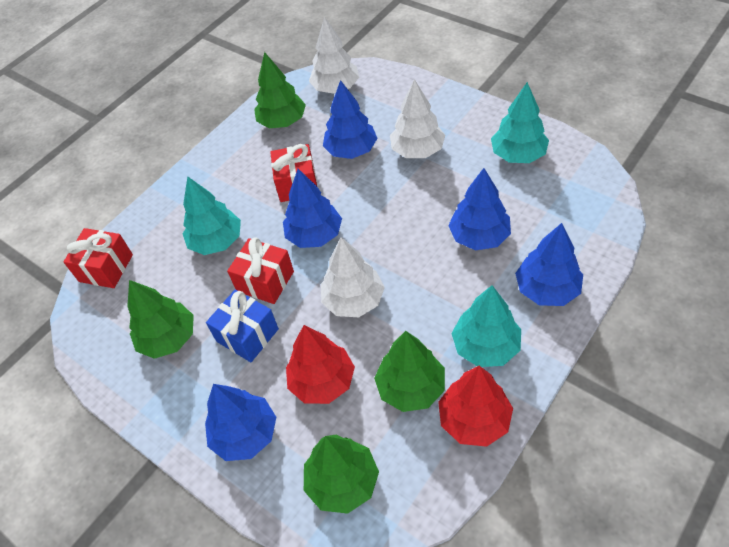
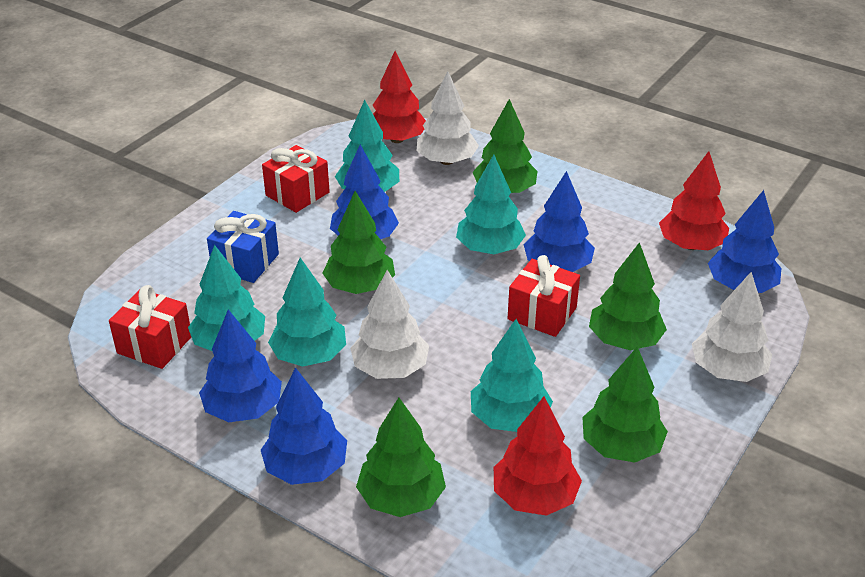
green tree: 4 -> 5
red tree: 2 -> 3
turquoise tree: 3 -> 5

